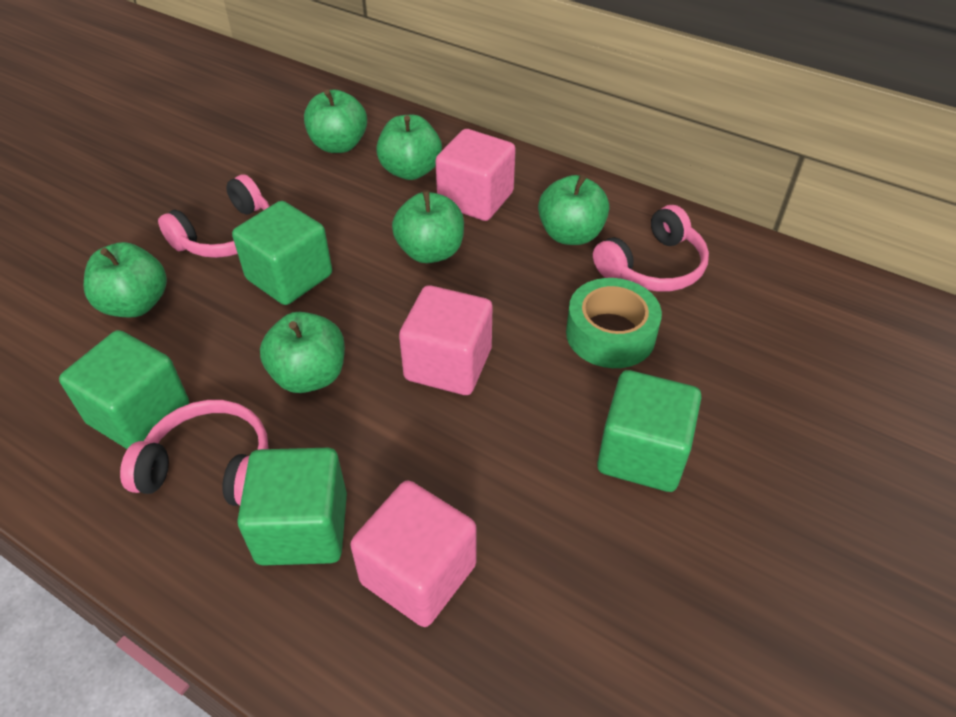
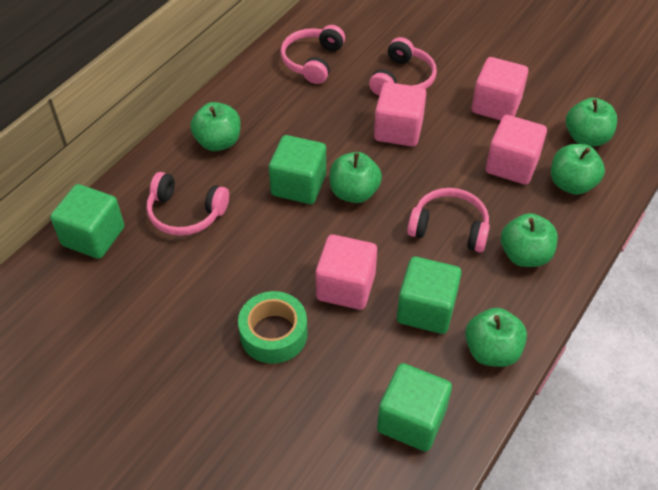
pink cube: 3 -> 4
pink headphones: 3 -> 4

